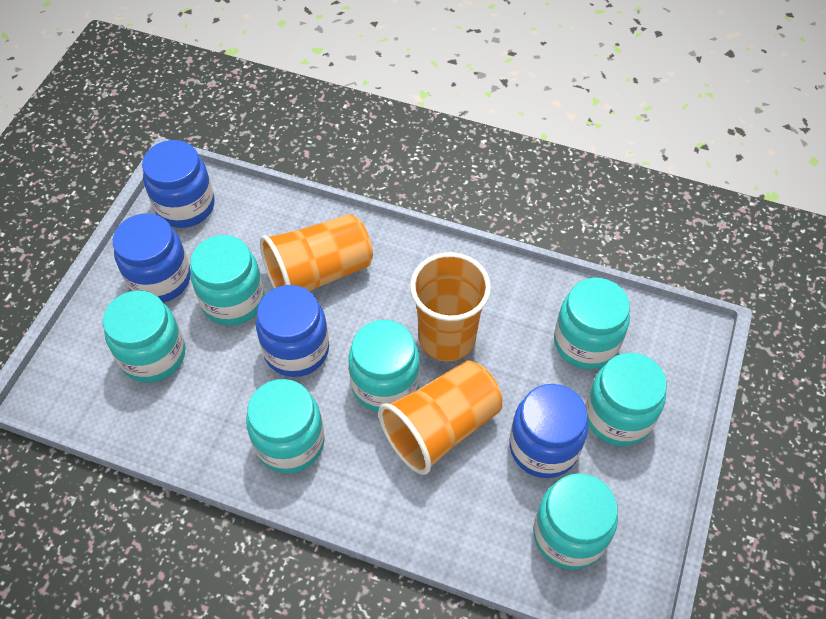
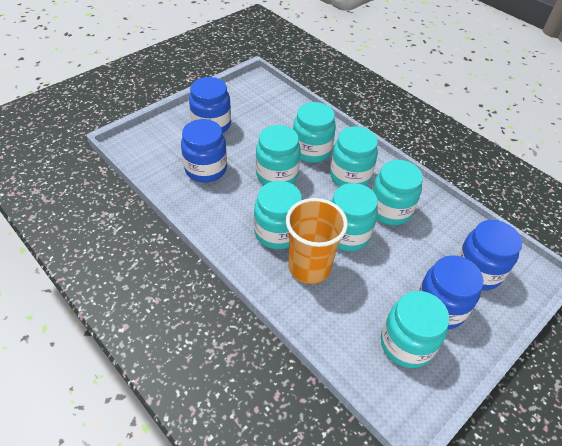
orange cup: 3 -> 1

